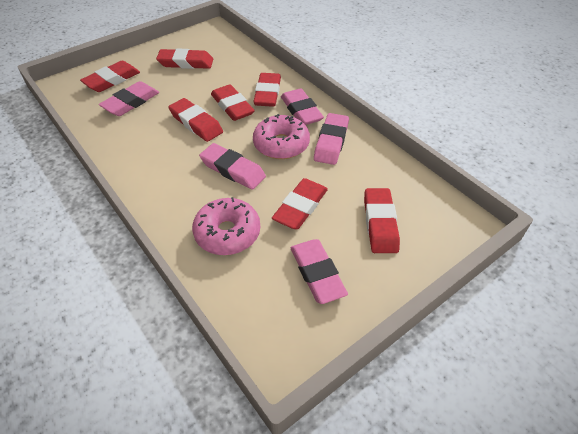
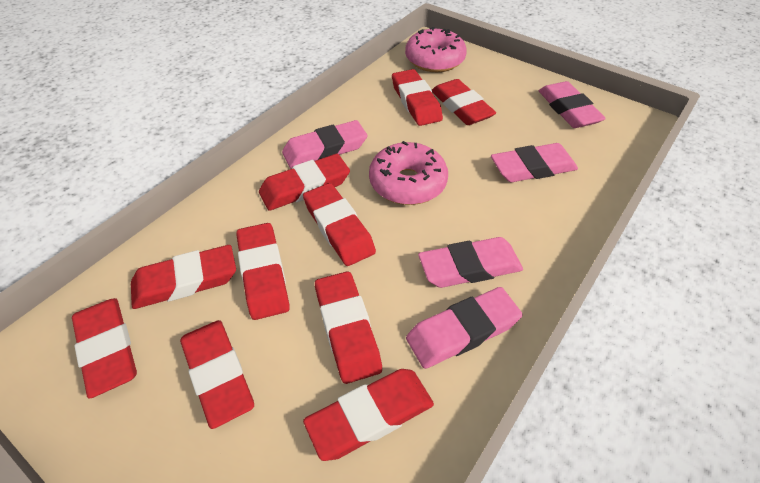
red eraser: 7 -> 10

